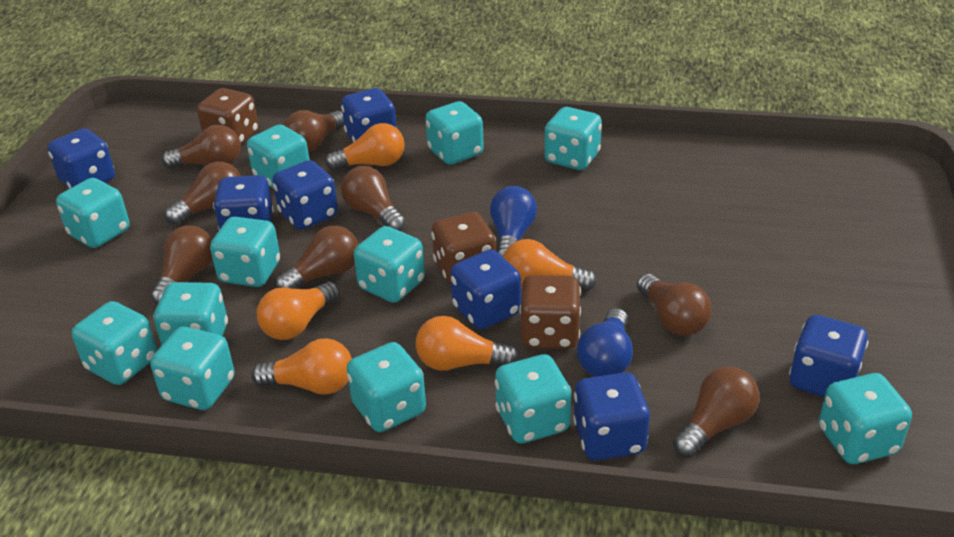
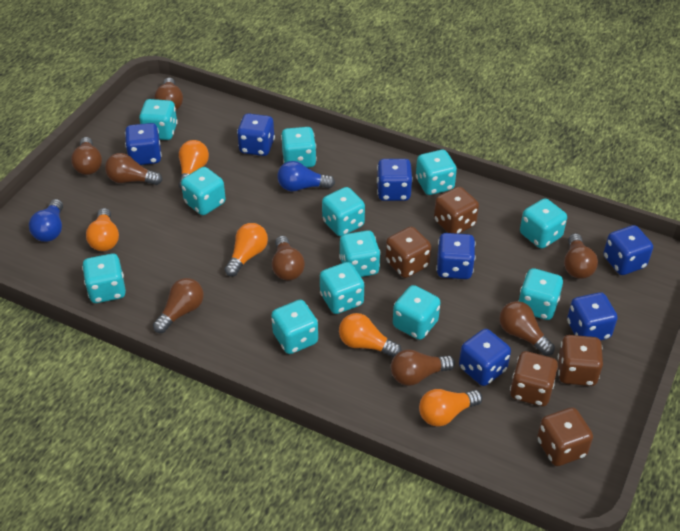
brown dice: 3 -> 5

